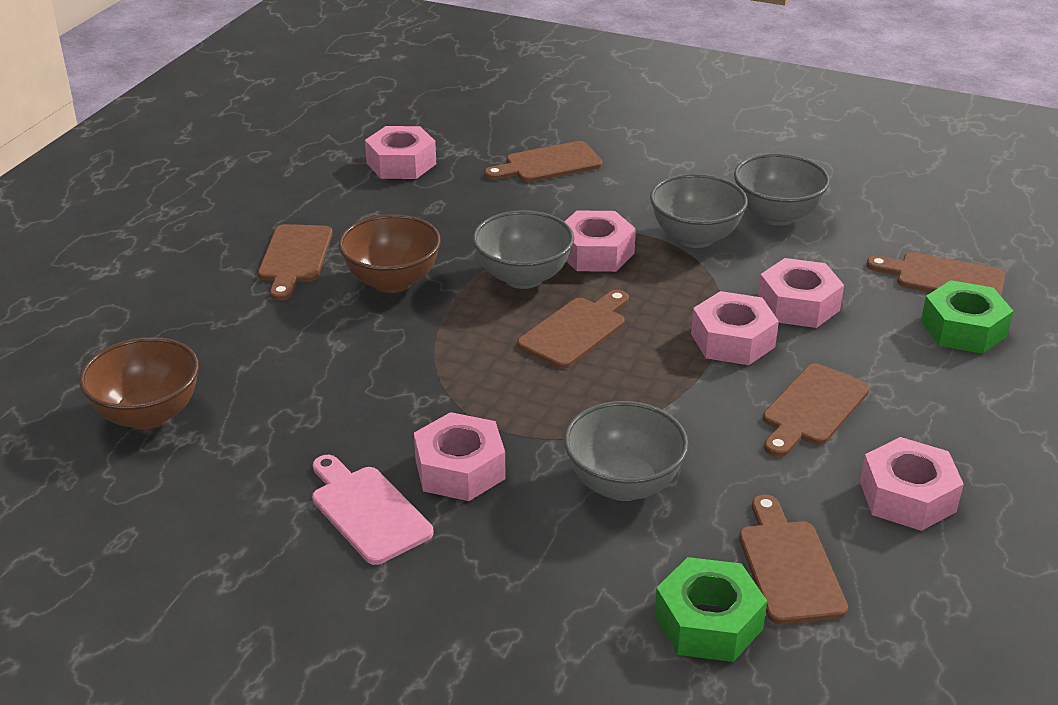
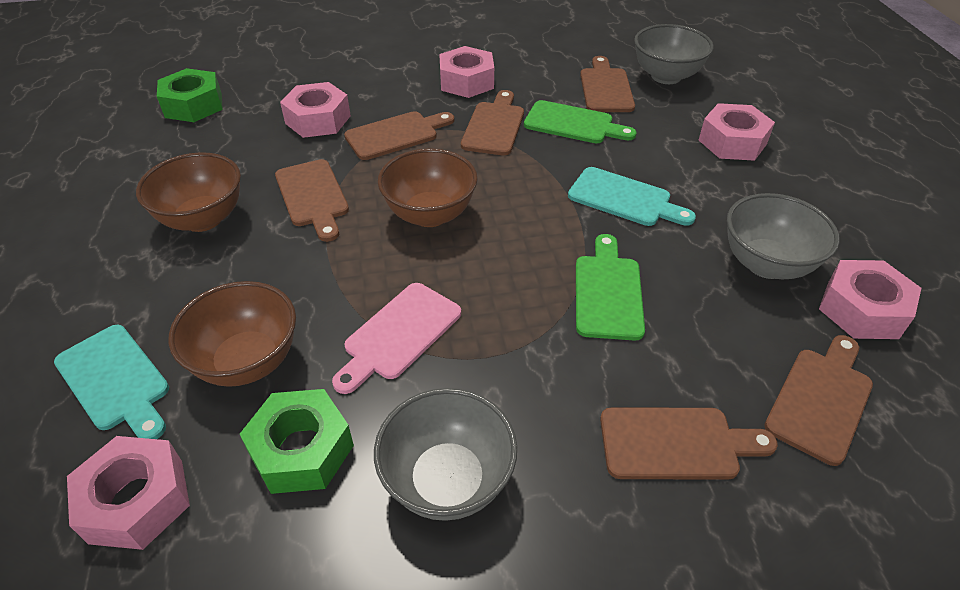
brown bowl: 2 -> 3
green cutting board: 0 -> 2
grey bowl: 4 -> 3
pink nut: 6 -> 5
turquoise cutting board: 0 -> 2

